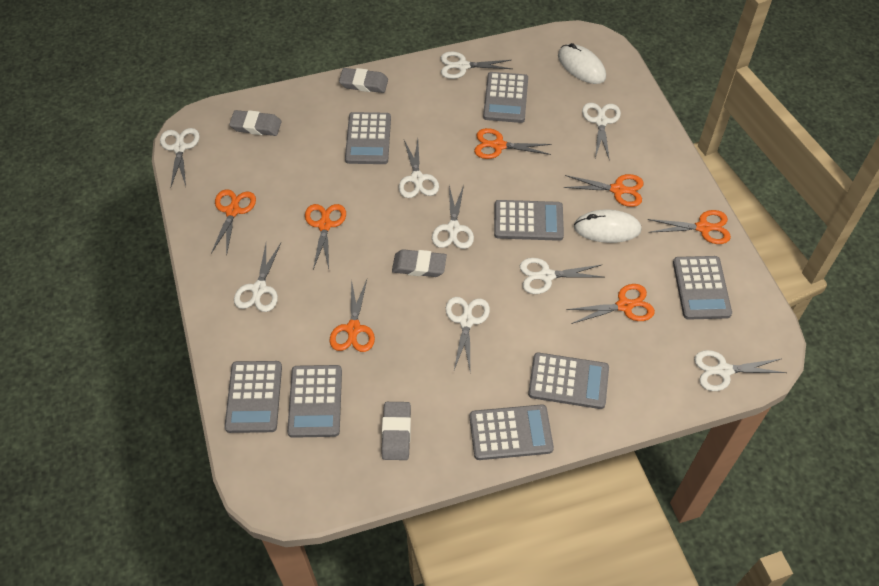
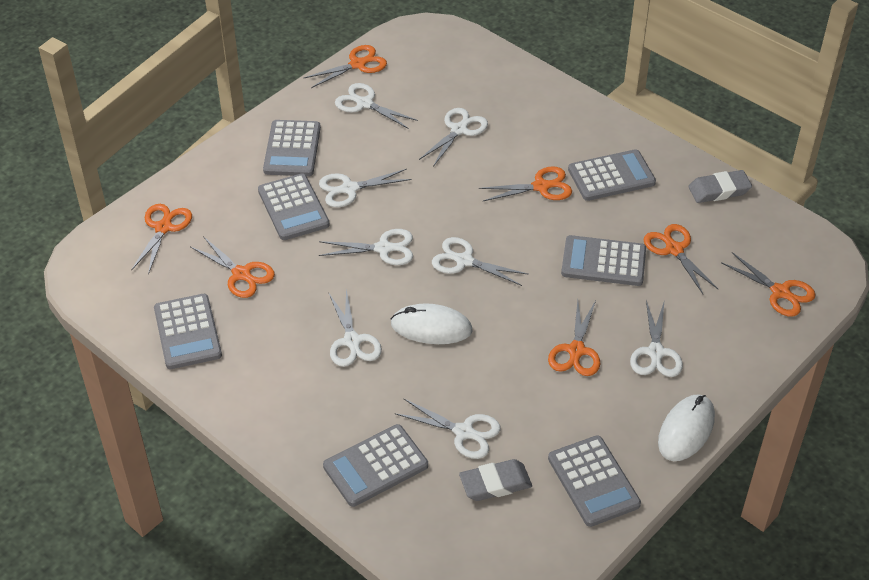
grey calculator: 8 -> 7
grey eraser: 4 -> 2
white scissors: 9 -> 8

